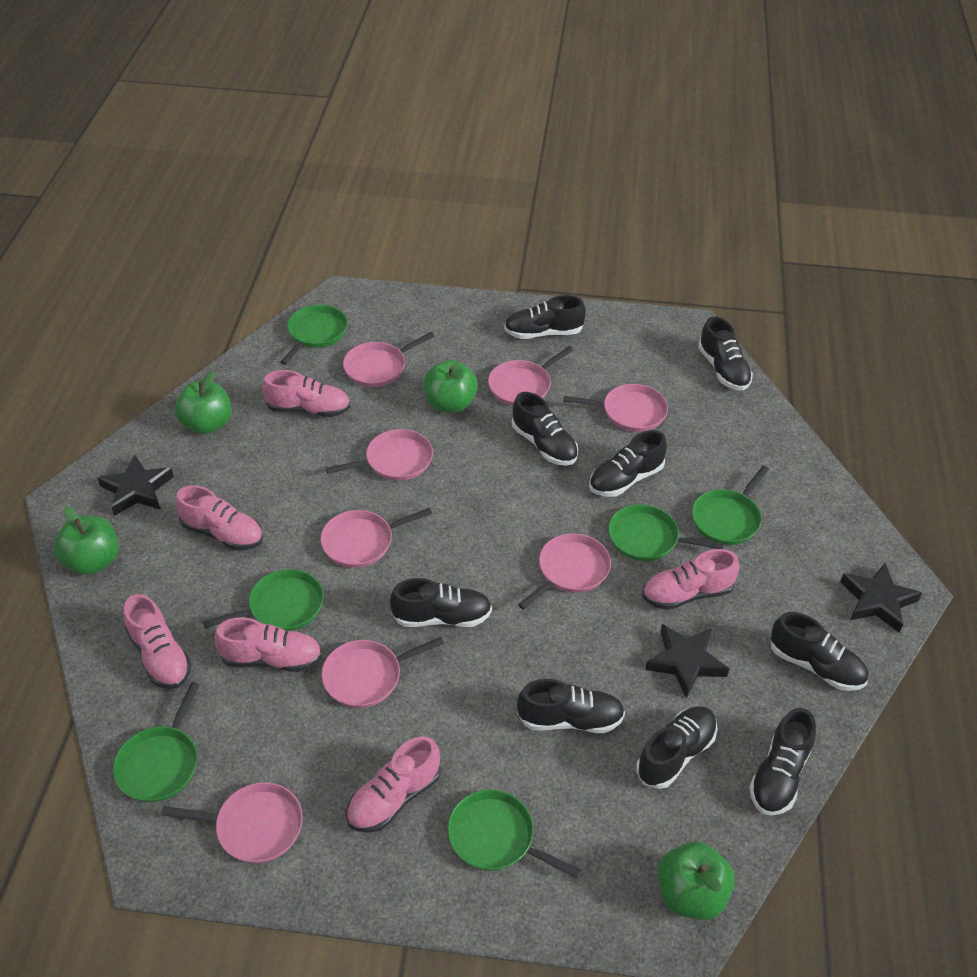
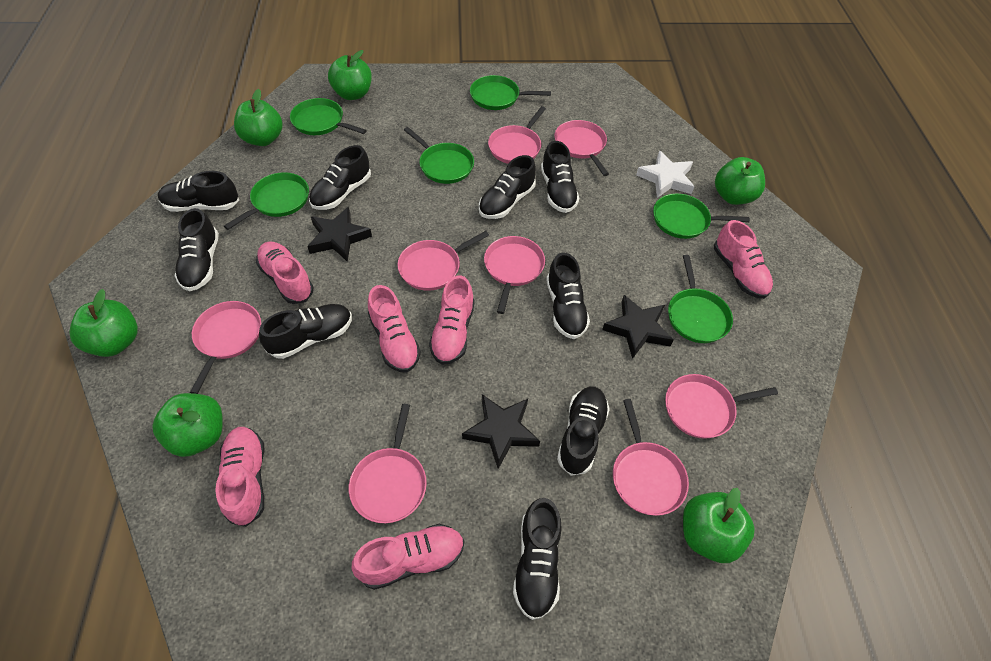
green apple: 4 -> 6
white star: 0 -> 1

